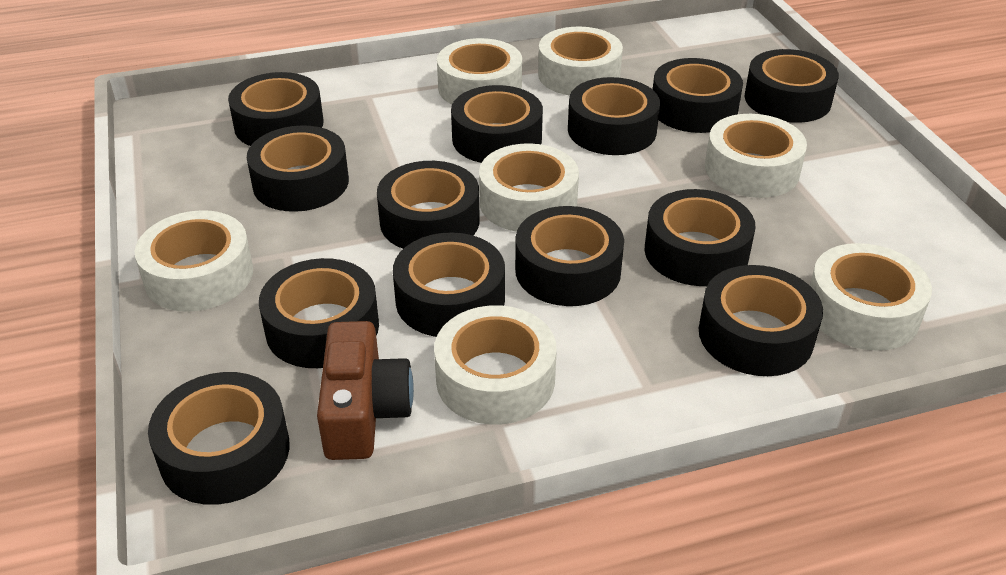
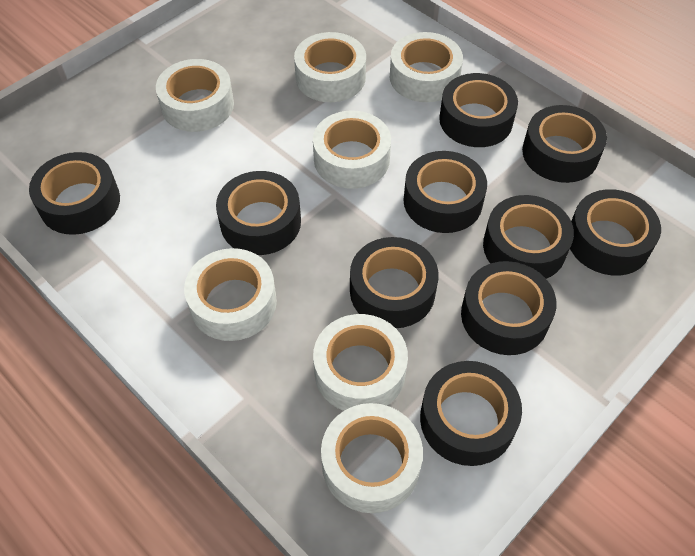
black tape: 13 -> 10
brown camera: 1 -> 0

